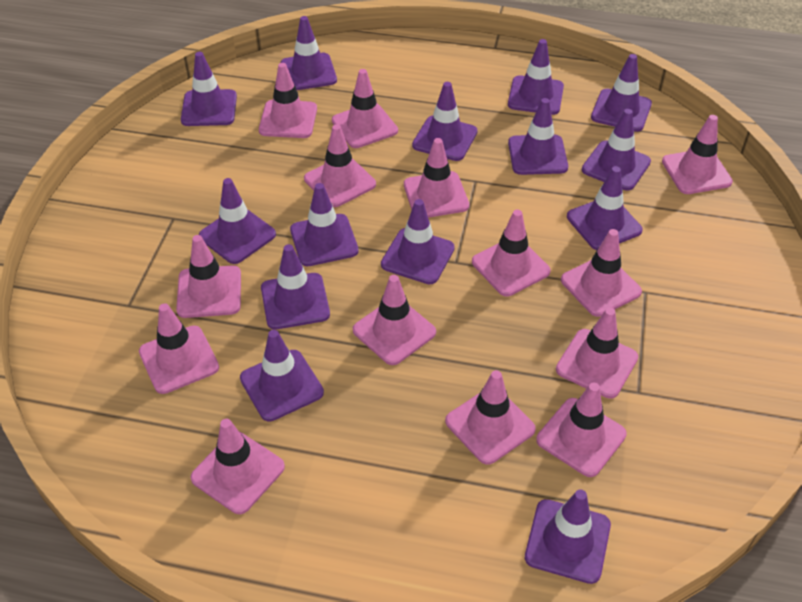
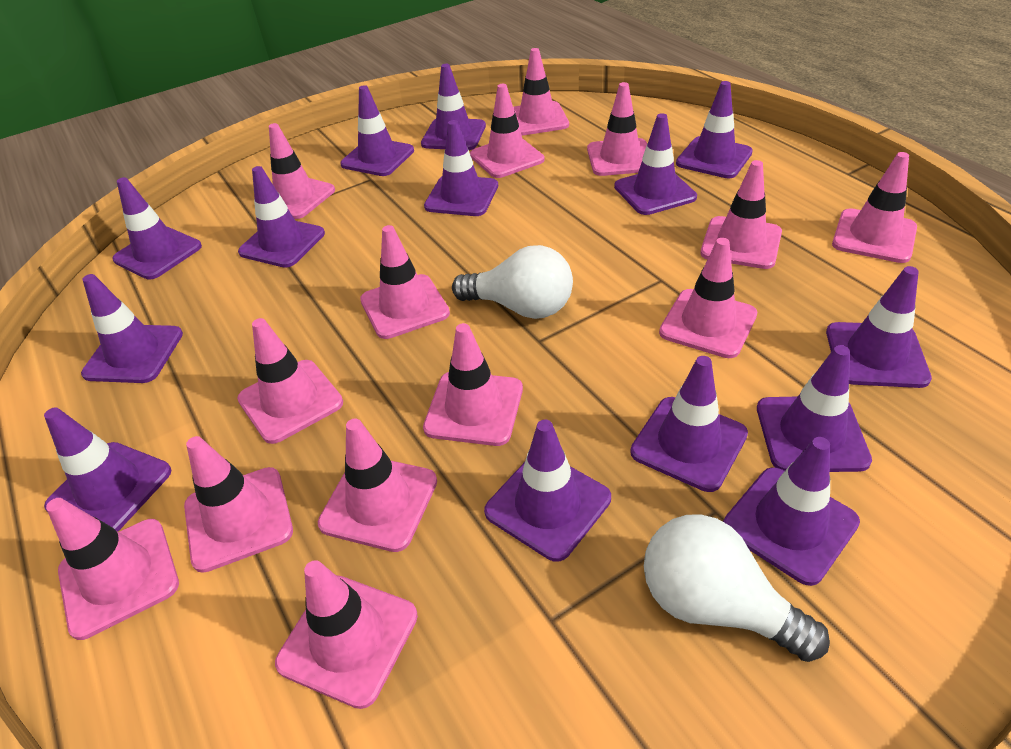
white light bulb: 0 -> 2

